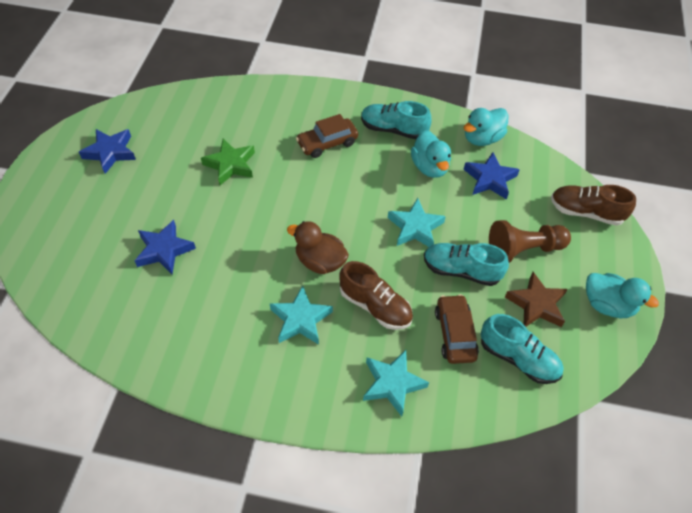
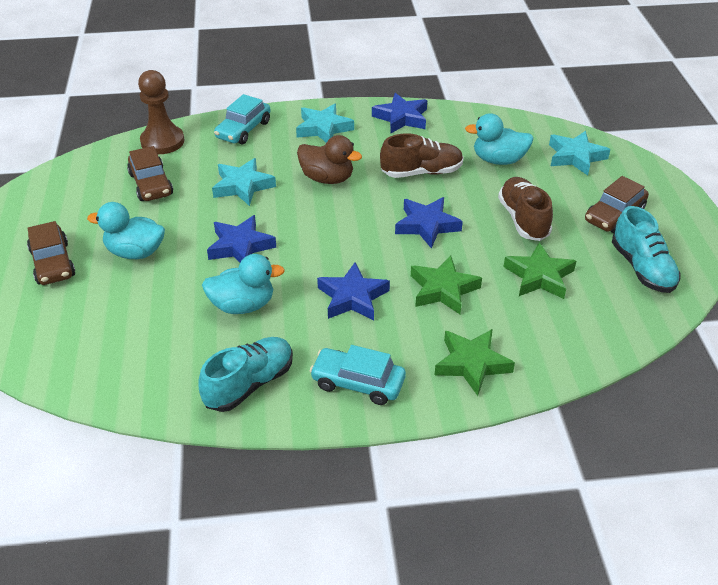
blue star: 3 -> 4
brown car: 2 -> 3
brown star: 1 -> 0
green star: 1 -> 3
turquoise car: 0 -> 2
turquoise shoe: 3 -> 2

